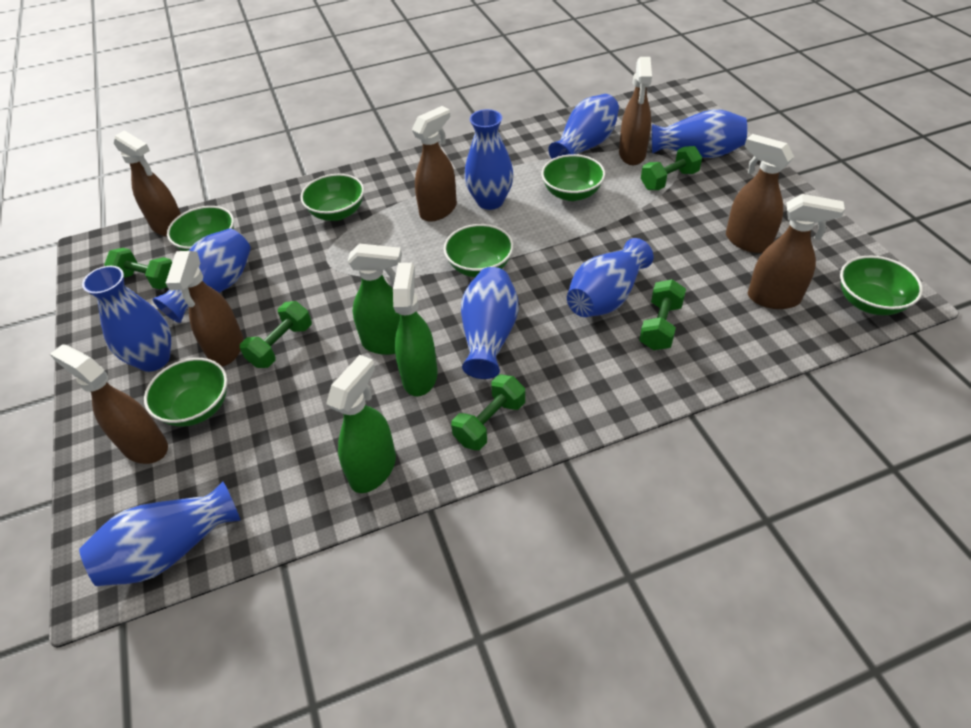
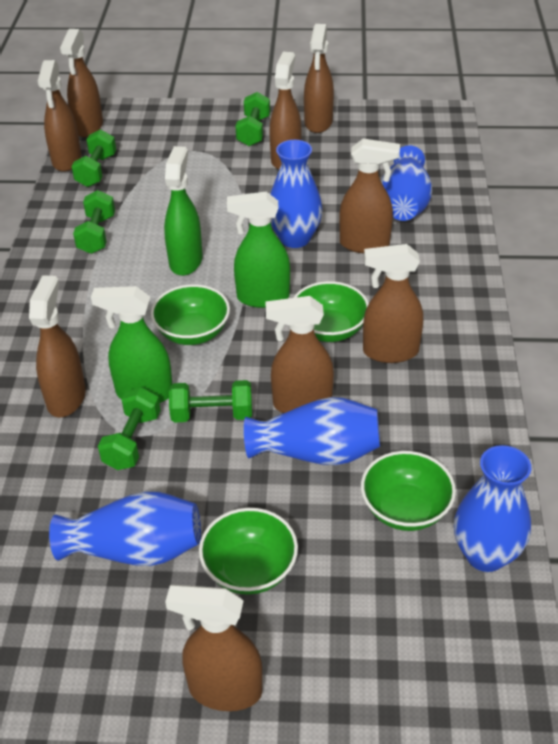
blue vase: 8 -> 5
brown spray bottle: 7 -> 9
green bowl: 6 -> 4

